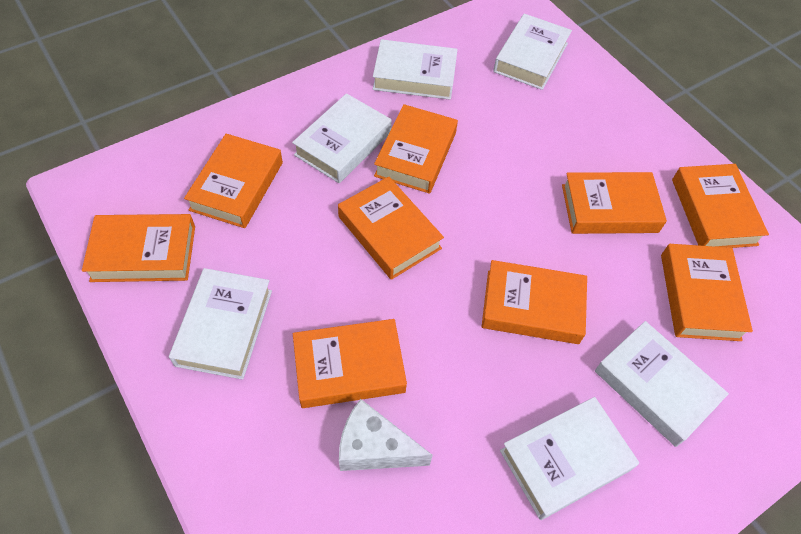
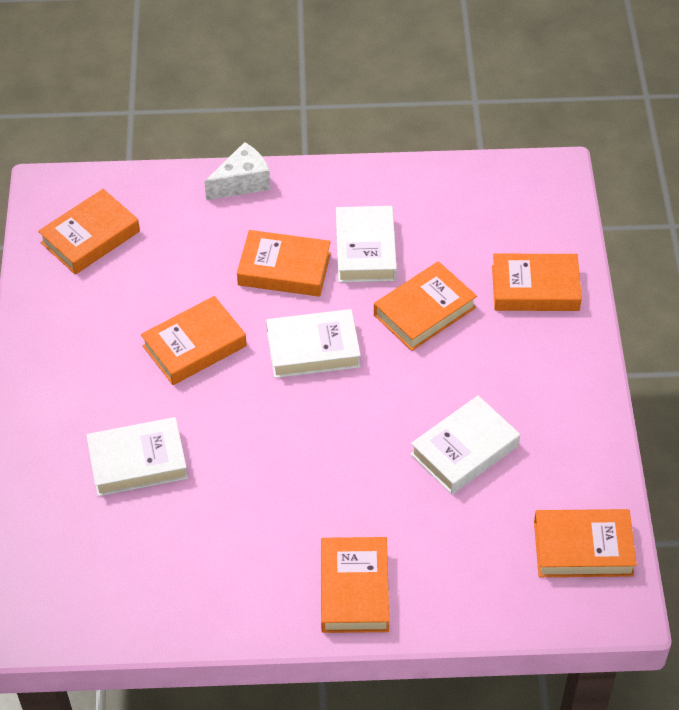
orange book: 9 -> 7
white book: 6 -> 4

